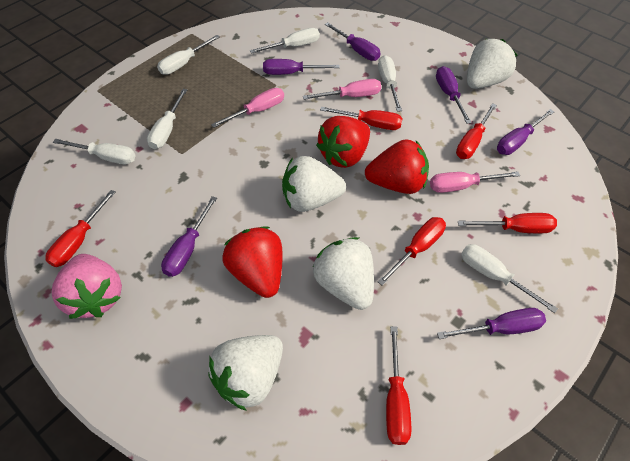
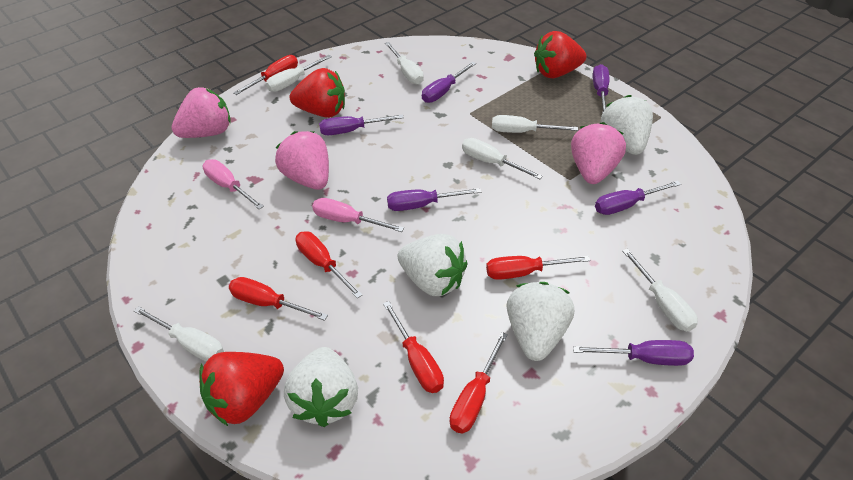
pink screwdriver: 3 -> 2
pink strawberry: 1 -> 3

